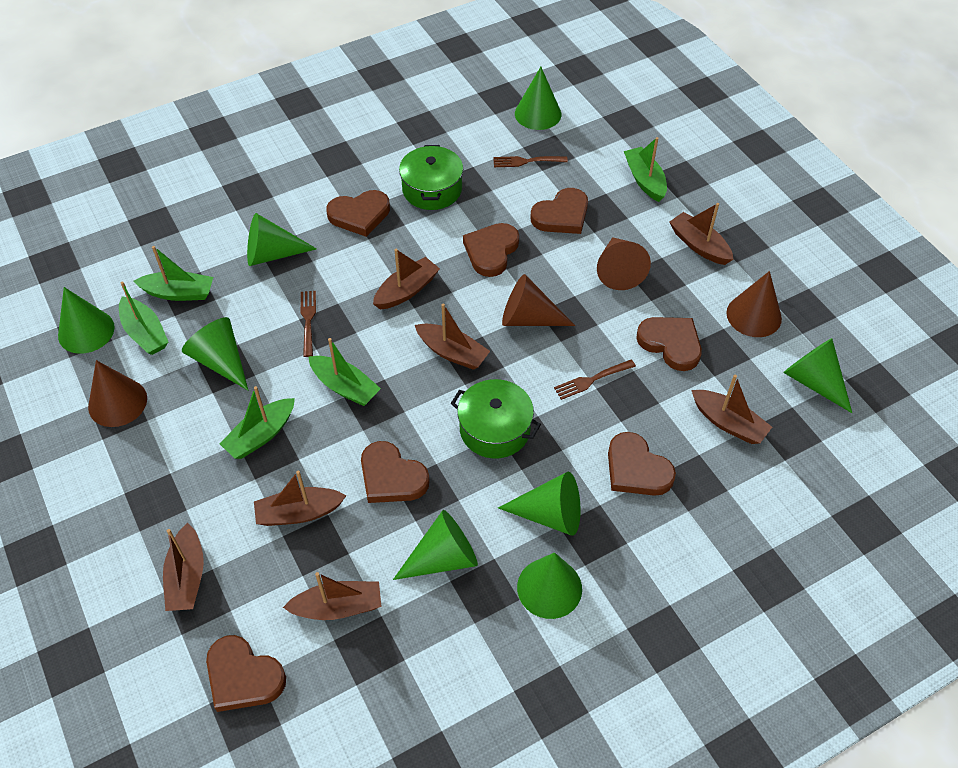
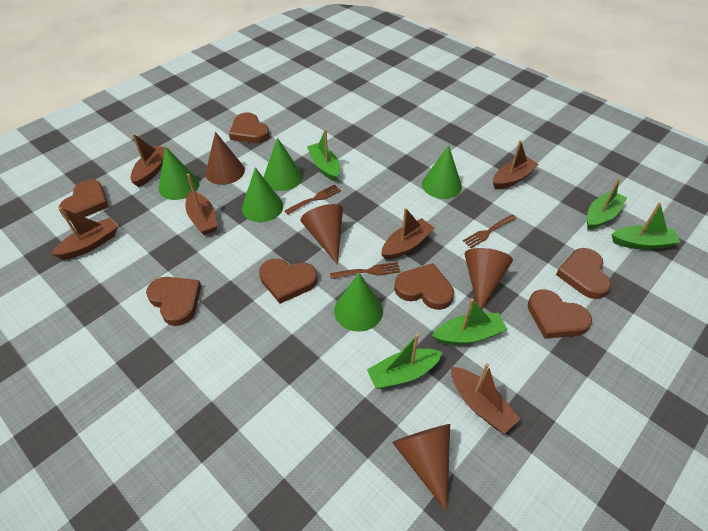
brown boat: 7 -> 6
green cone: 8 -> 5
green pot: 2 -> 0

